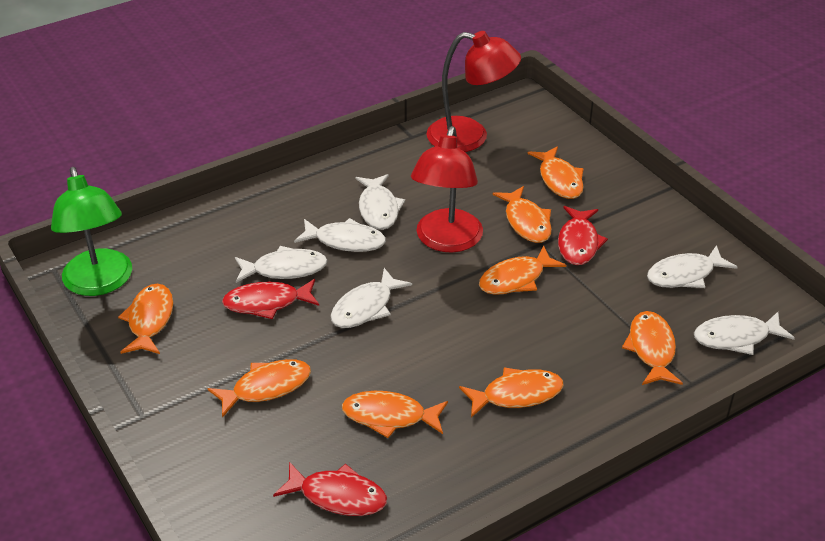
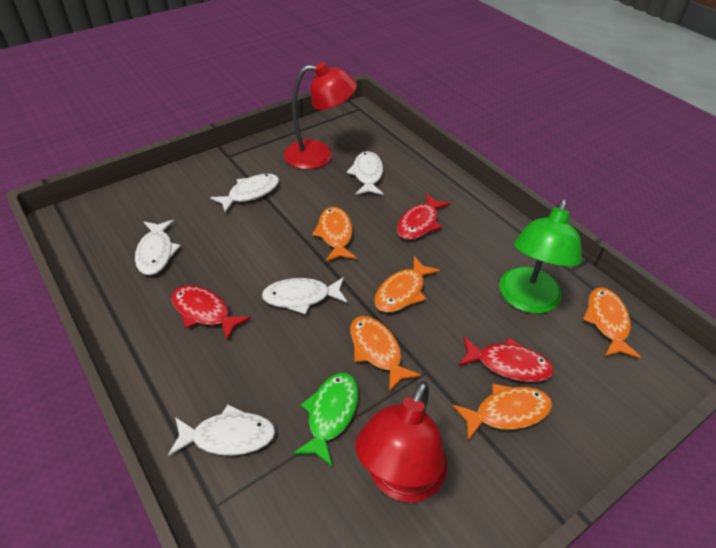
green fish: 0 -> 1
orange fish: 8 -> 5
white fish: 6 -> 5

